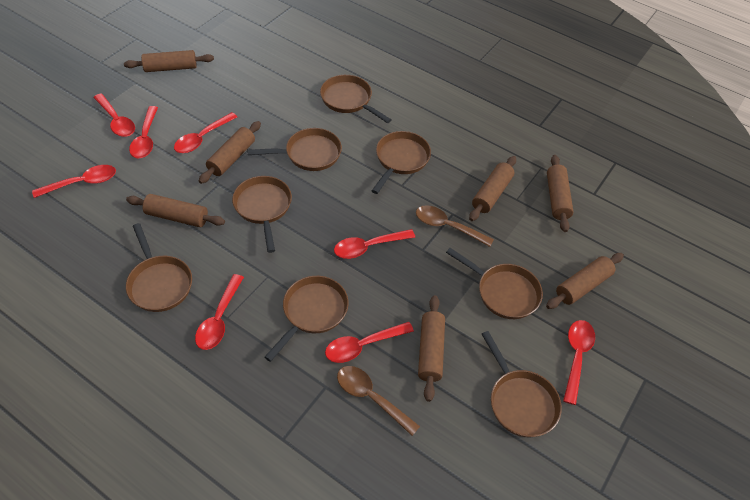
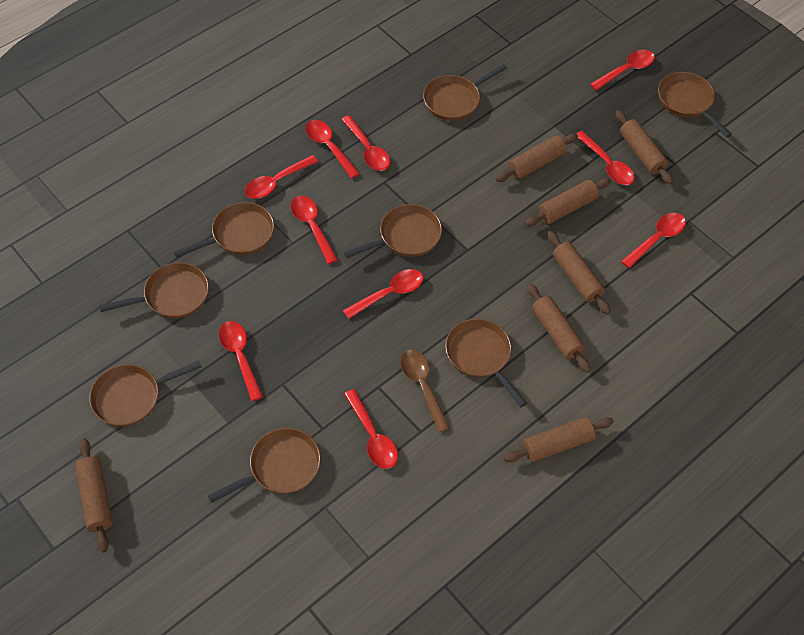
brown spoon: 2 -> 1
red spoon: 8 -> 10

